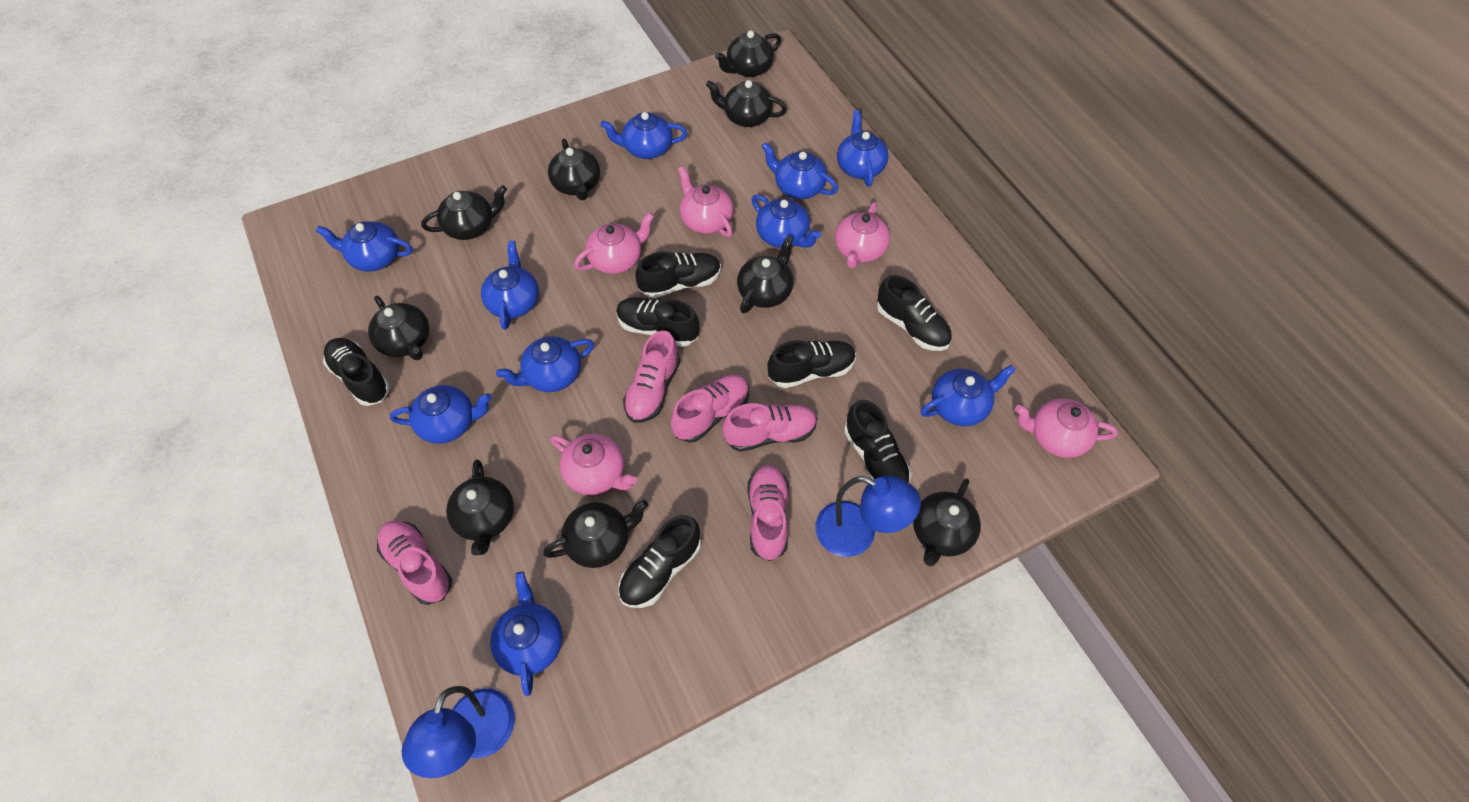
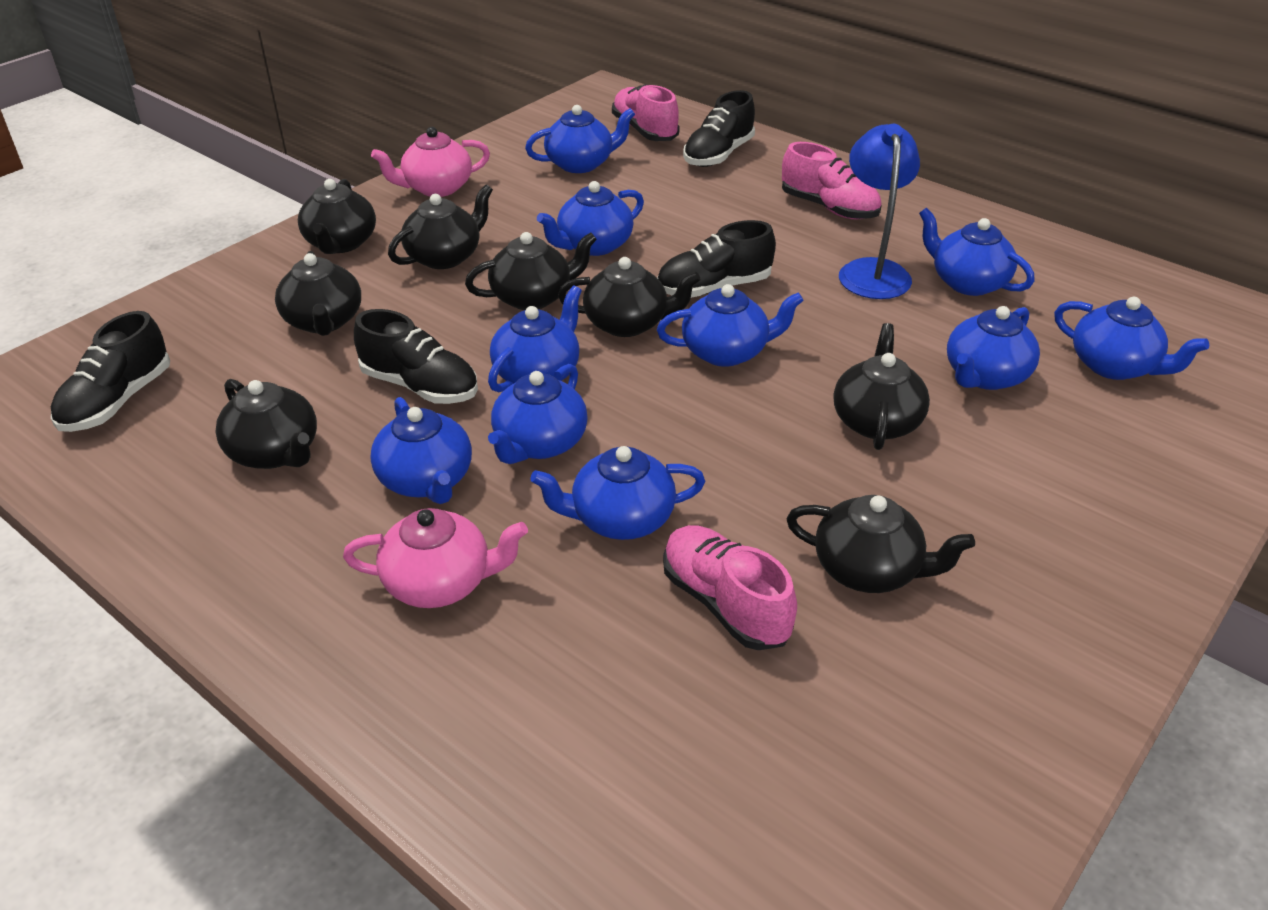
black shoe: 7 -> 4
black teapot: 9 -> 8
blue lamp: 2 -> 1
pink shoe: 5 -> 3
pink teapot: 5 -> 2

